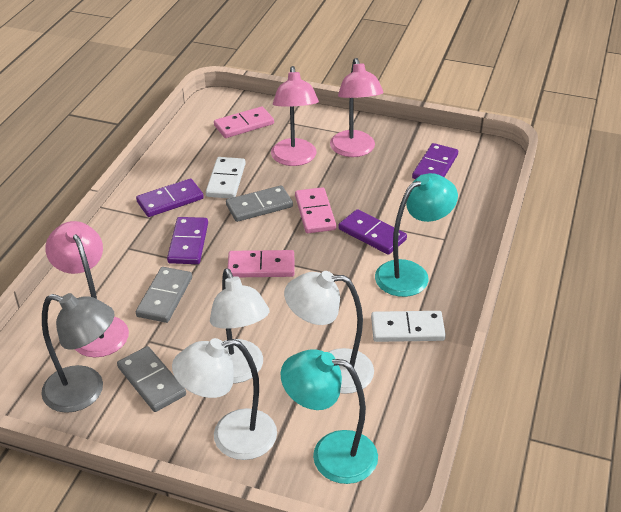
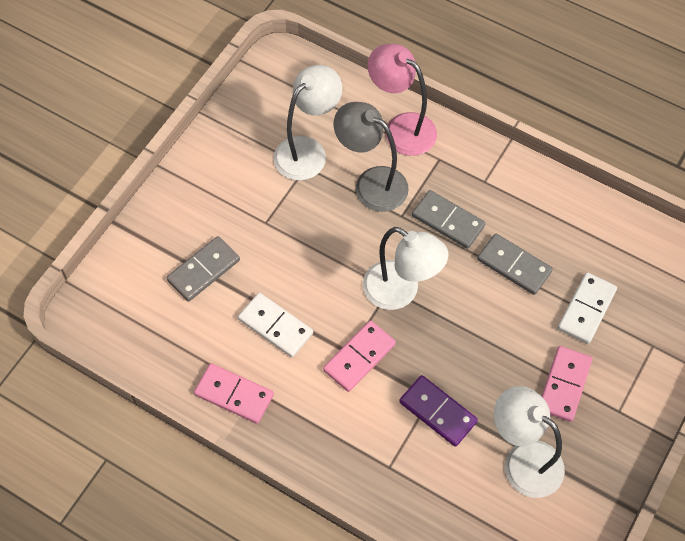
pink lamp: 3 -> 1
purple domino: 4 -> 1
turquoise lamp: 2 -> 0

